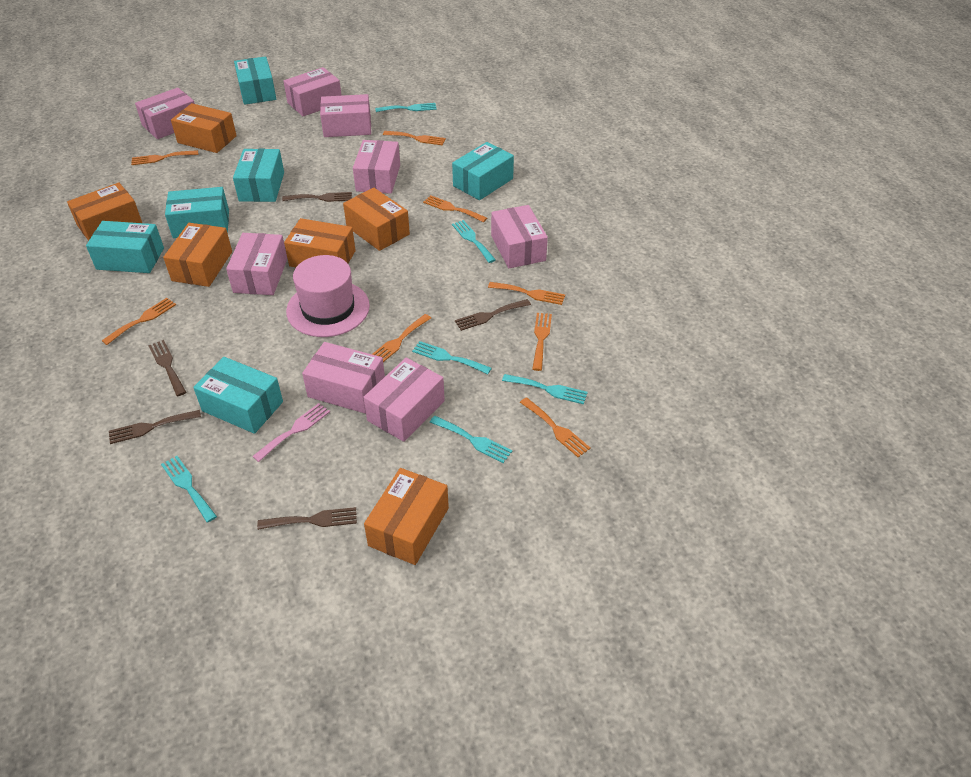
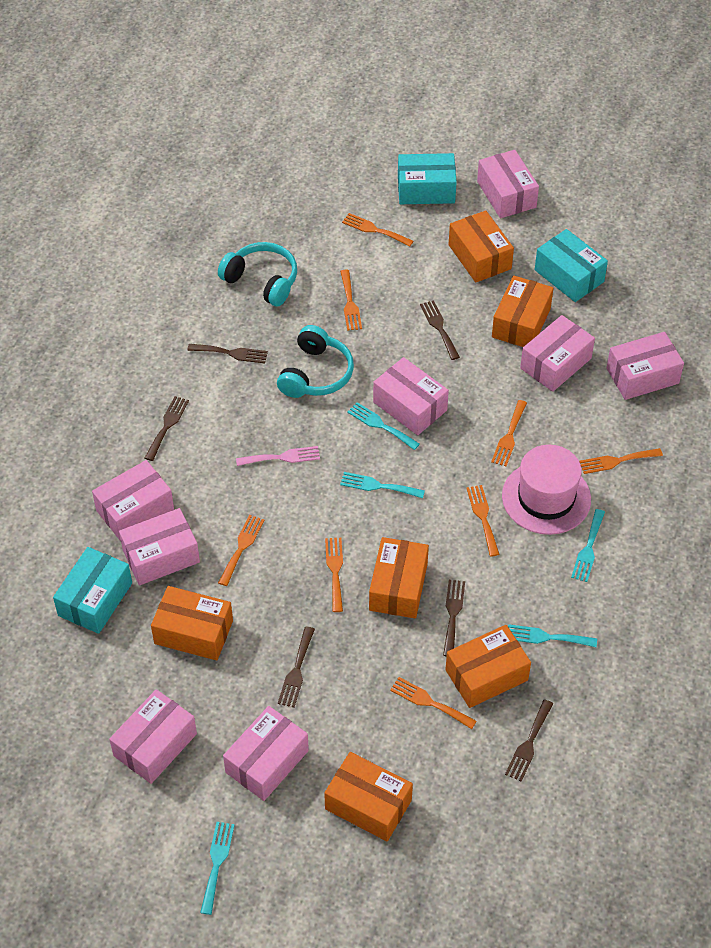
brown fork: 5 -> 6
turquoise box: 6 -> 3
turquoise fork: 6 -> 5
turquoise headphones: 0 -> 2

